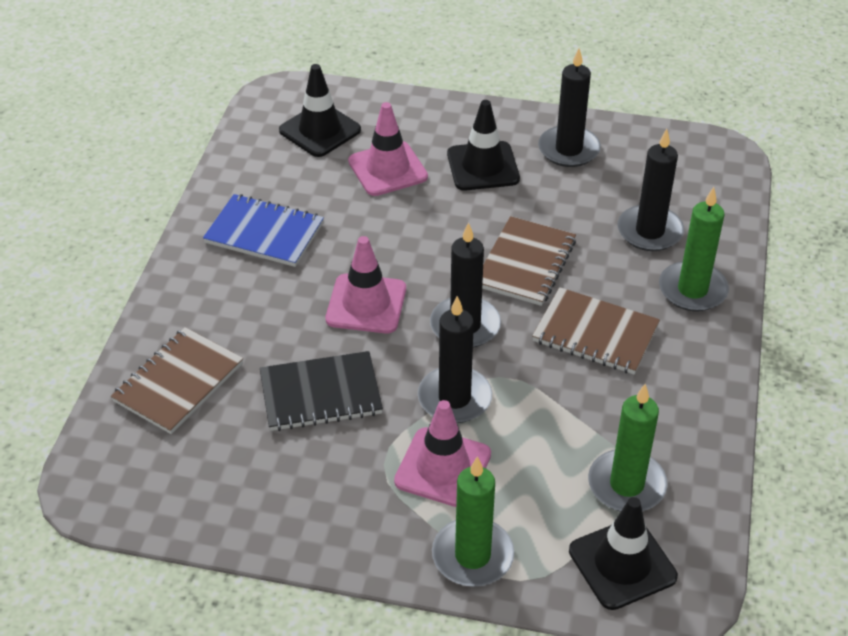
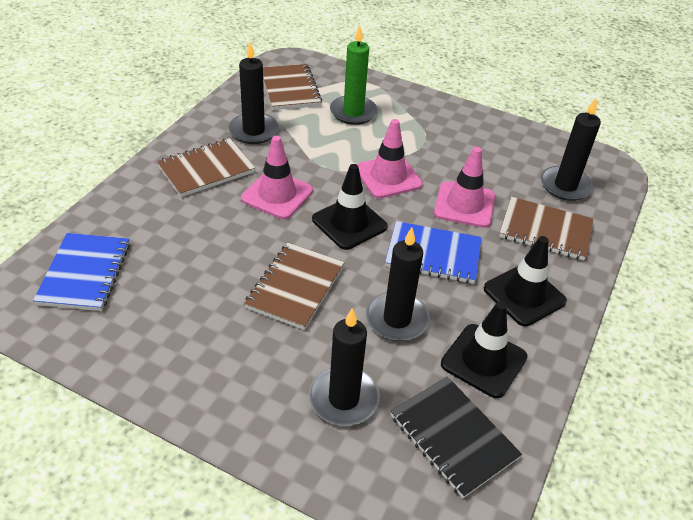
blue notebook: 1 -> 2
brown notebook: 3 -> 4
green candle: 3 -> 1

